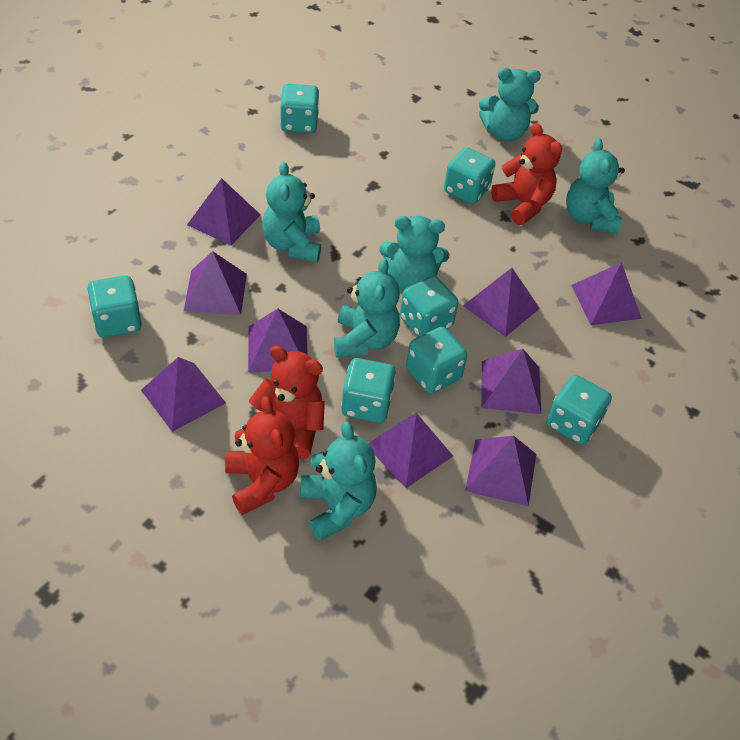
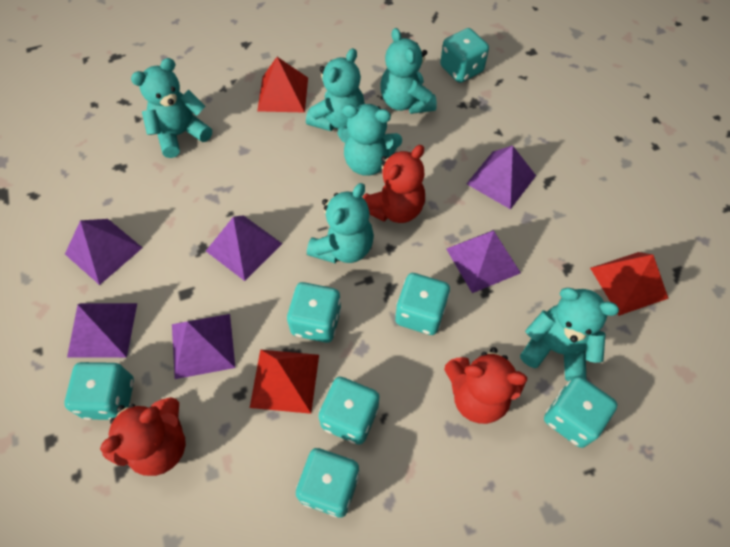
purple pyramid: 9 -> 6
red pyramid: 0 -> 3

